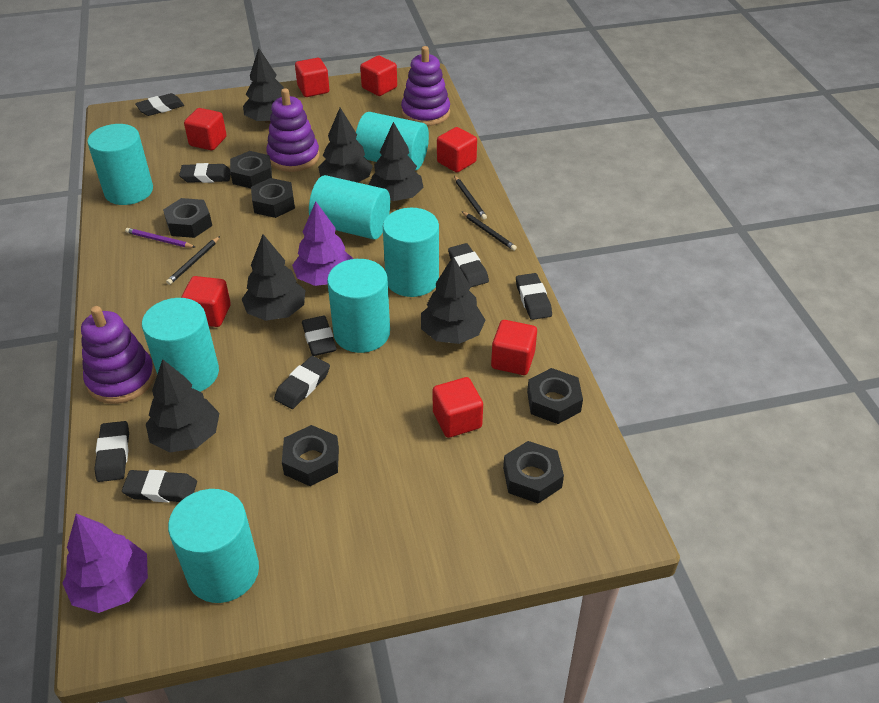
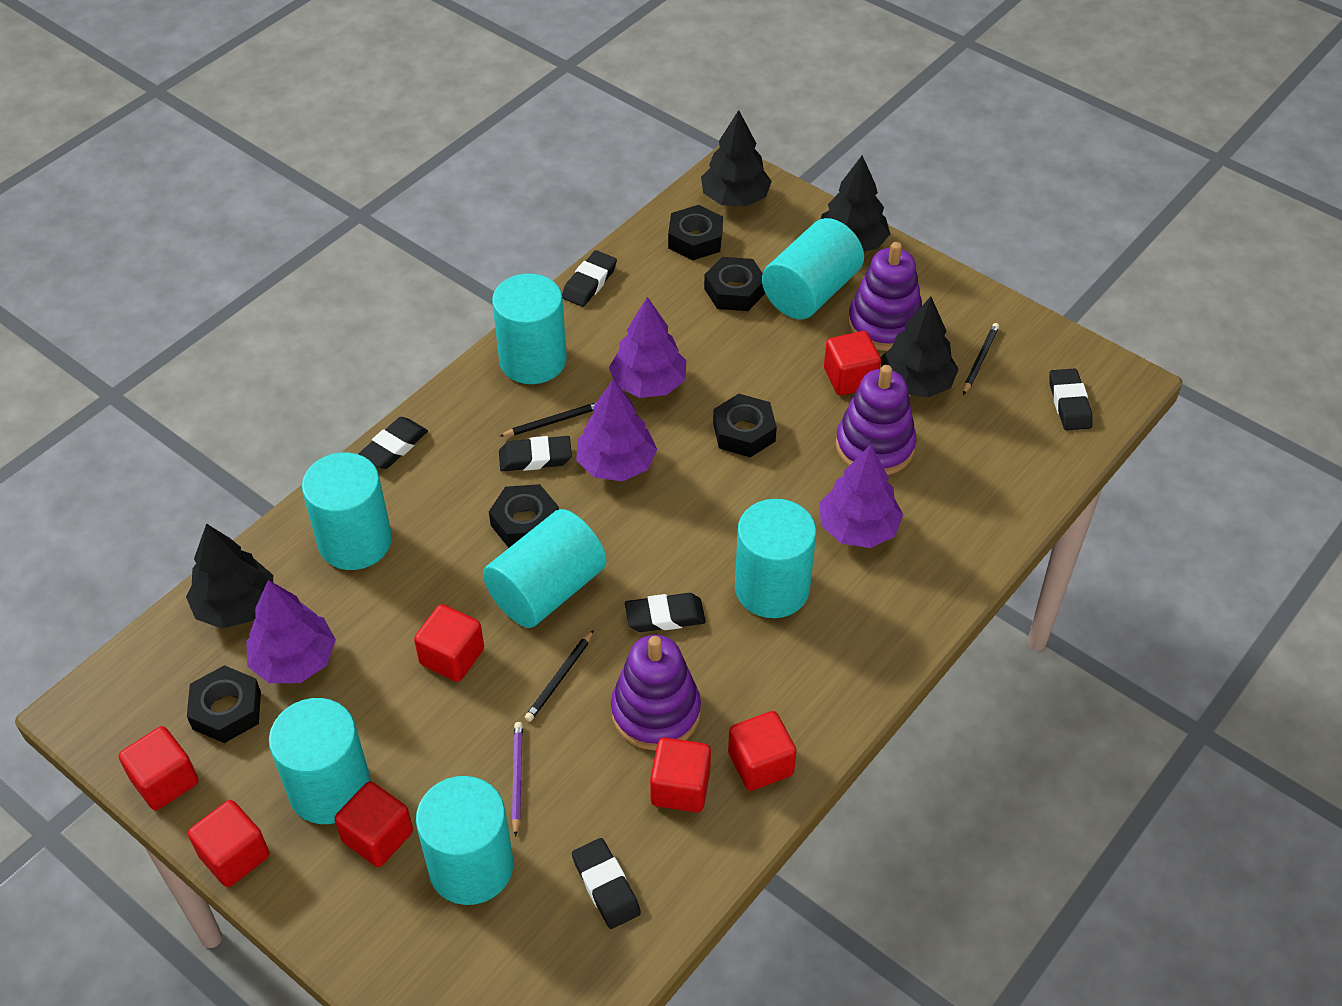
black eraser: 8 -> 6
black nut: 6 -> 5
black tree: 6 -> 4
purple tree: 2 -> 4

